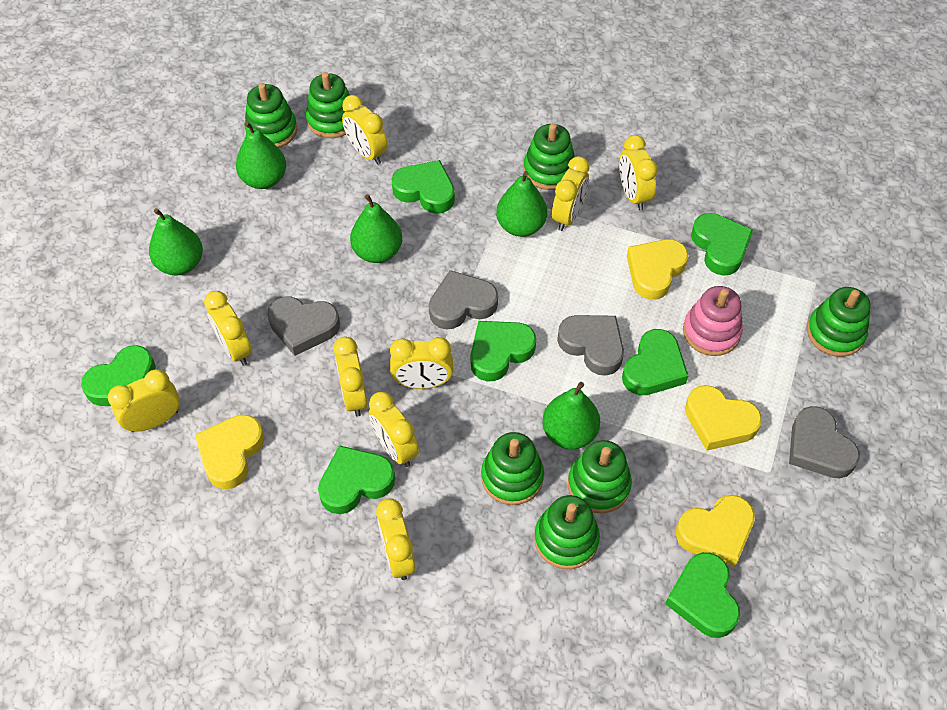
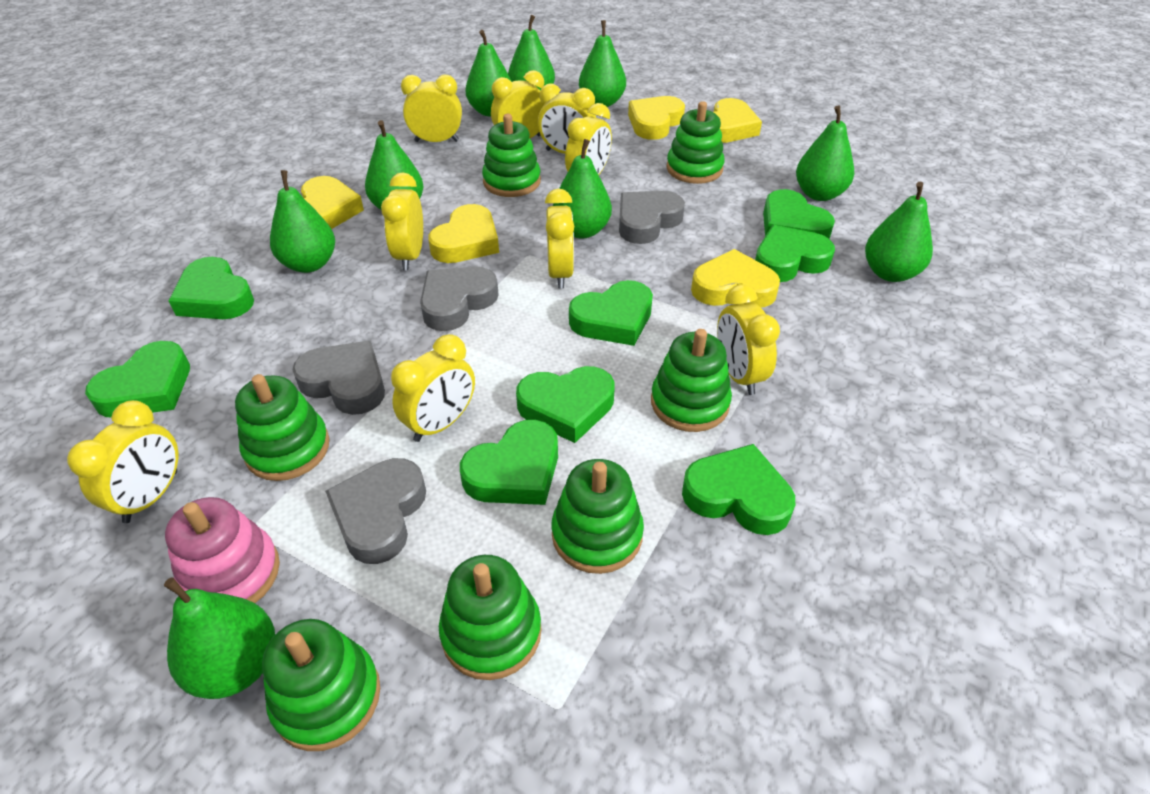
green heart: 7 -> 8
green pear: 5 -> 9
yellow heart: 4 -> 5

